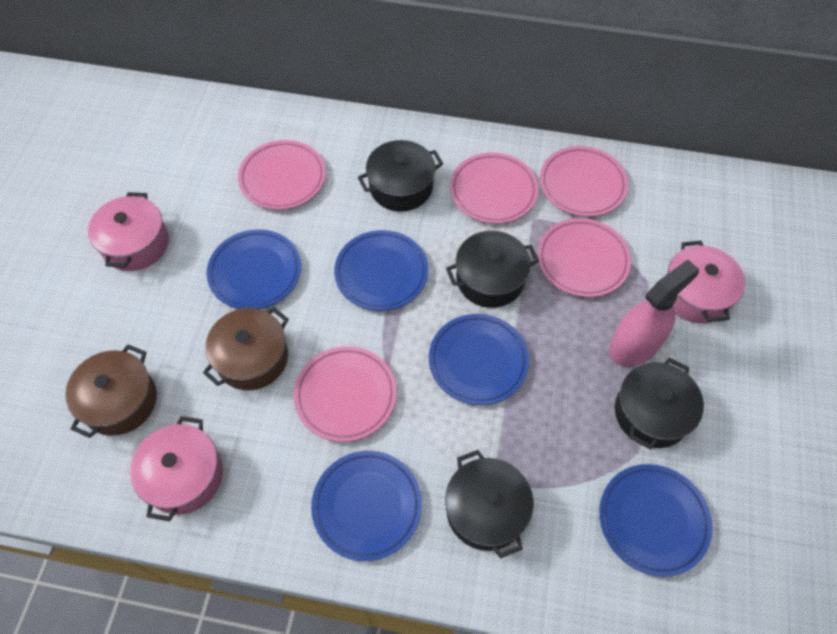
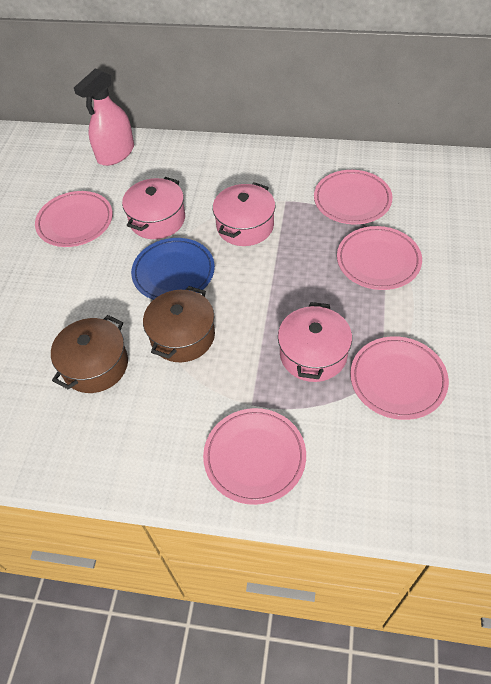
black pot: 4 -> 0
blue plate: 5 -> 1

